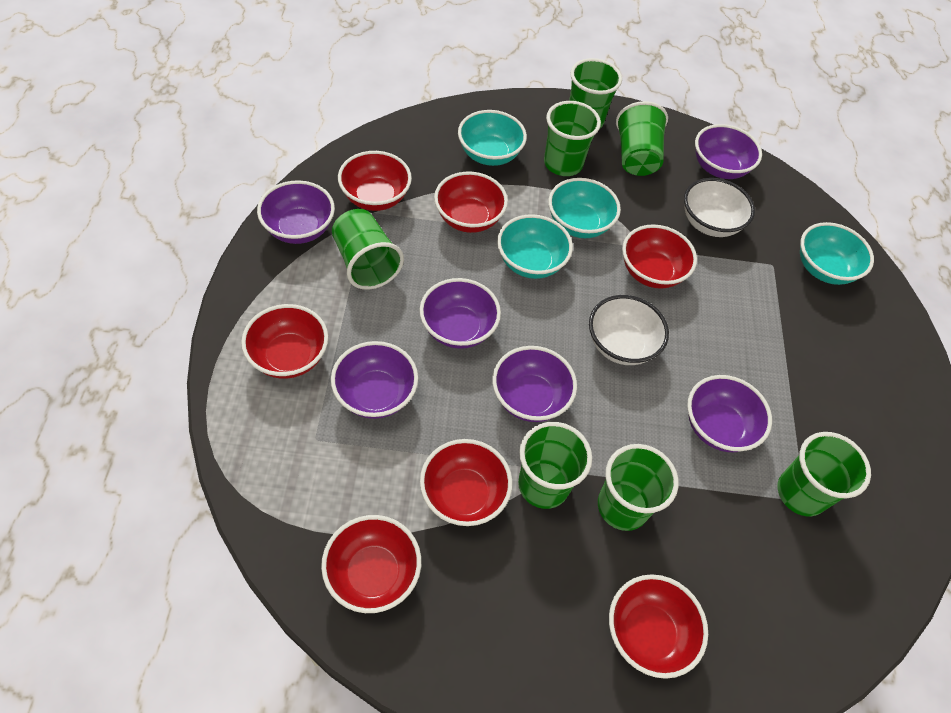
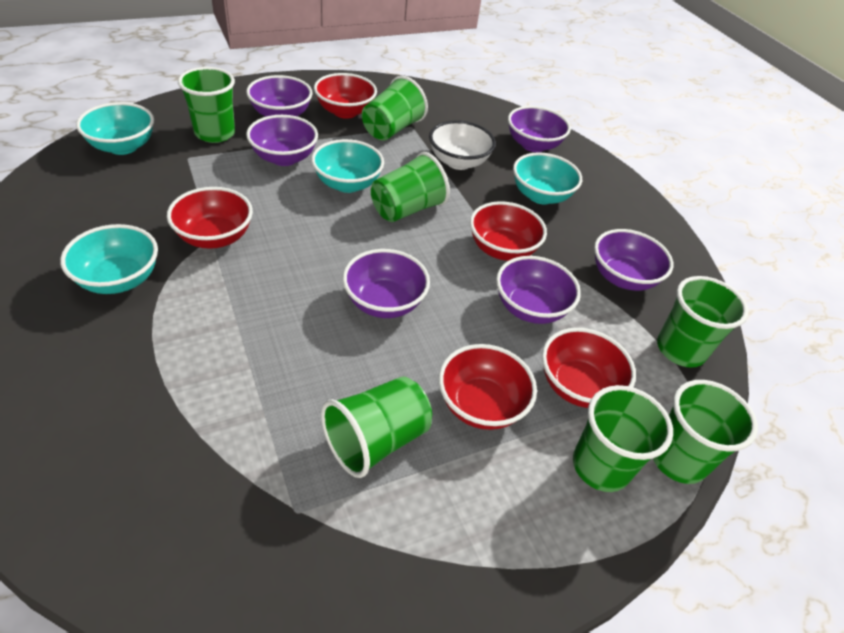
red bowl: 7 -> 5
white bowl: 2 -> 1

